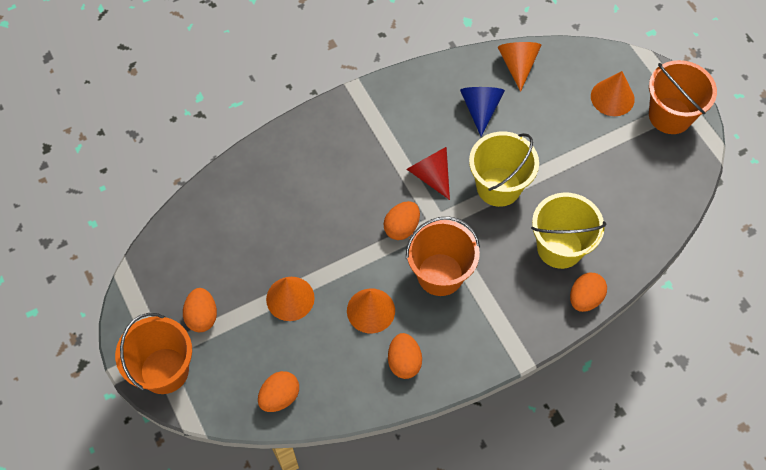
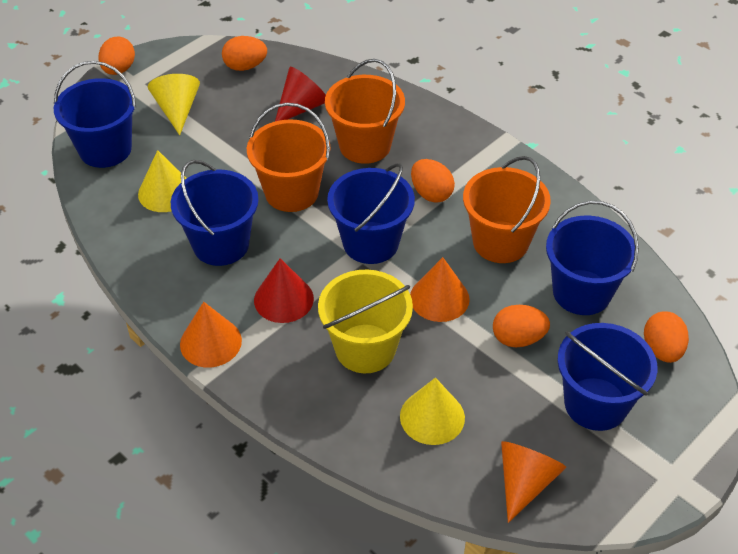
blue bucket: 0 -> 5
blue cone: 1 -> 0
orange cone: 4 -> 3
red cone: 1 -> 2
yellow bucket: 2 -> 1
yellow cone: 0 -> 3

